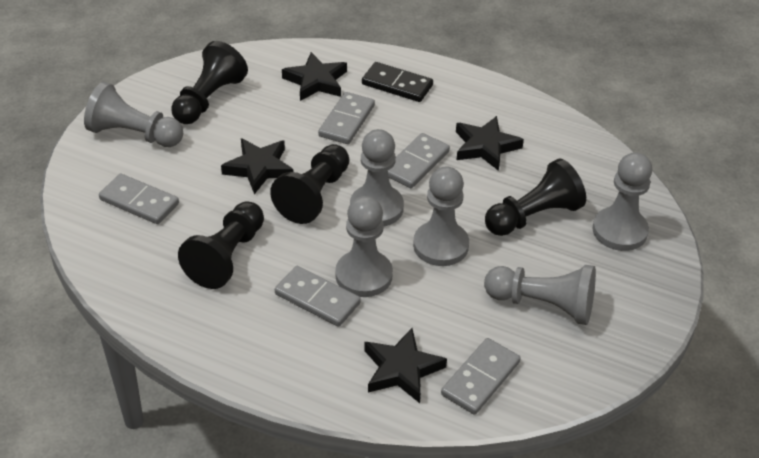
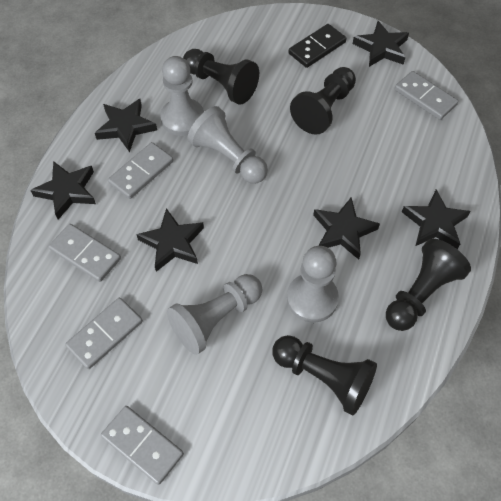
black star: 4 -> 6
grey pawn: 6 -> 4

